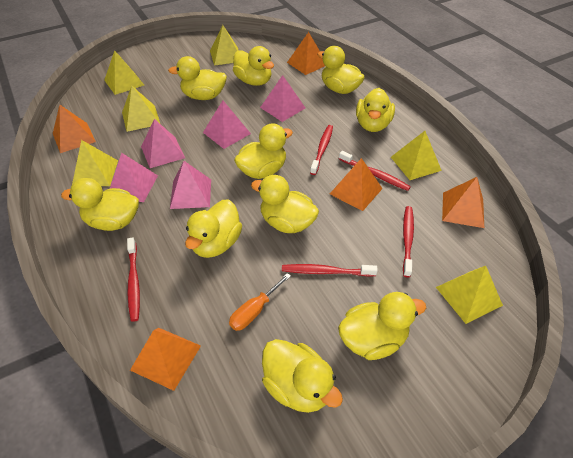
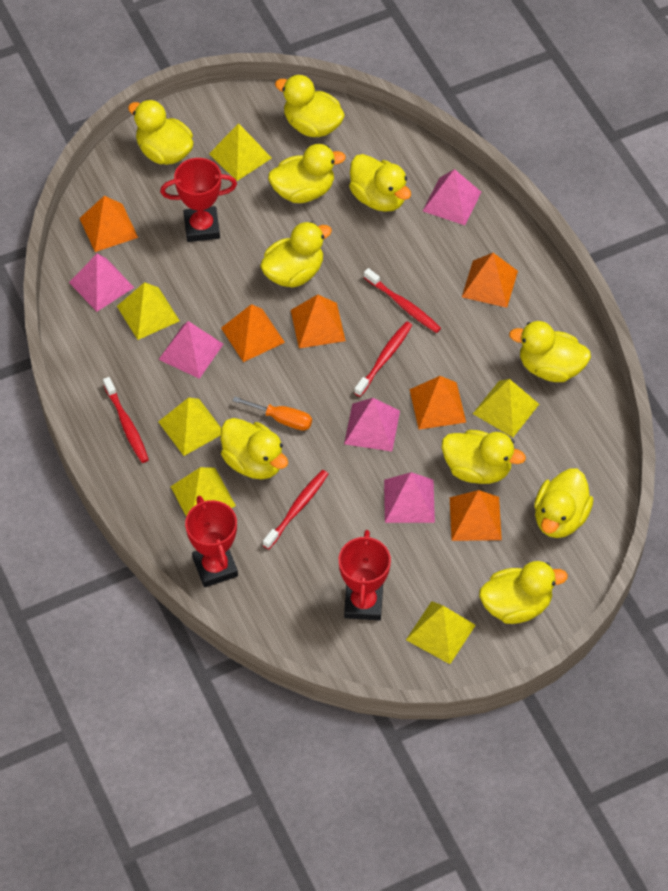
orange pyramid: 5 -> 6
red toothbrush: 5 -> 4
red trophy: 0 -> 3

